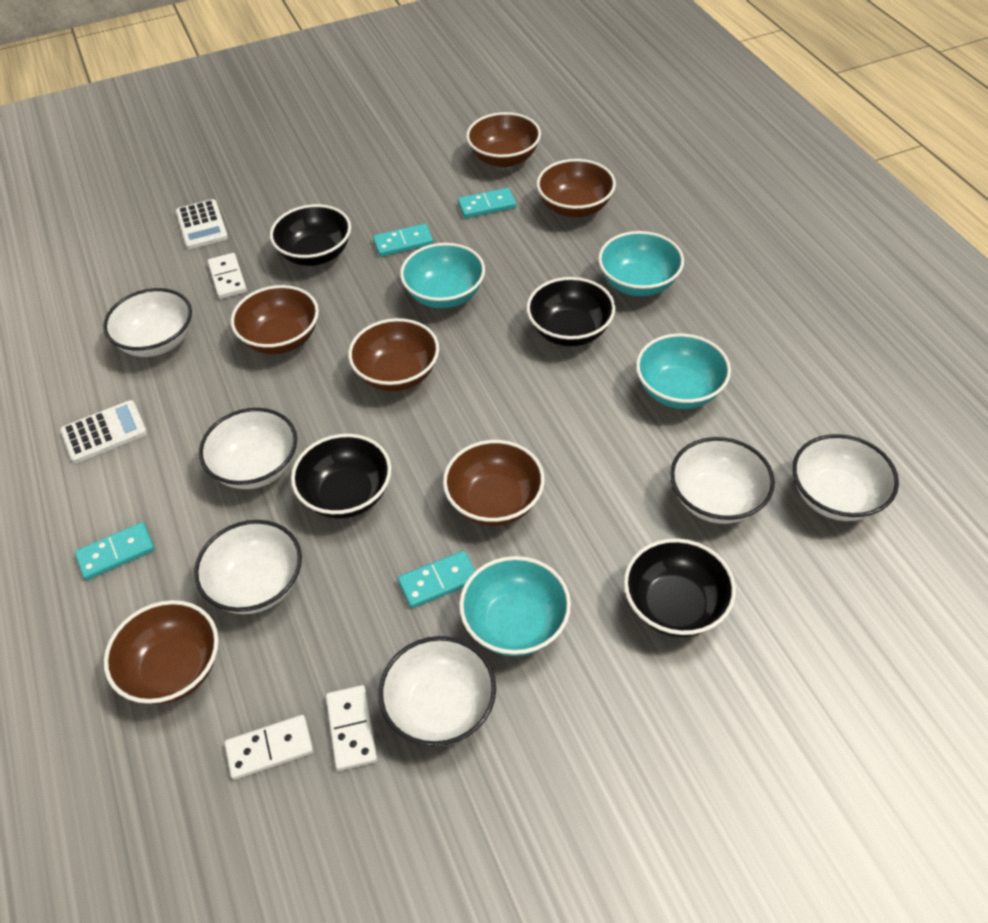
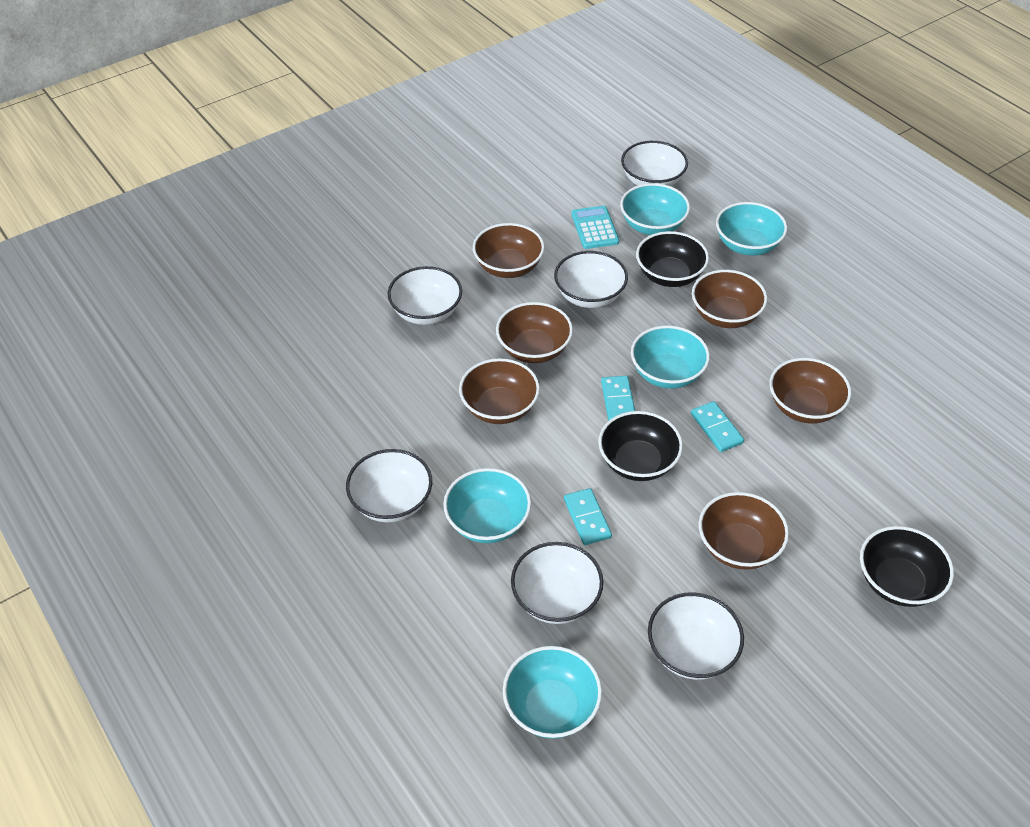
black bowl: 4 -> 3
turquoise bowl: 4 -> 5
turquoise calculator: 0 -> 1
turquoise domino: 4 -> 3
white calculator: 2 -> 0
white domino: 3 -> 0

